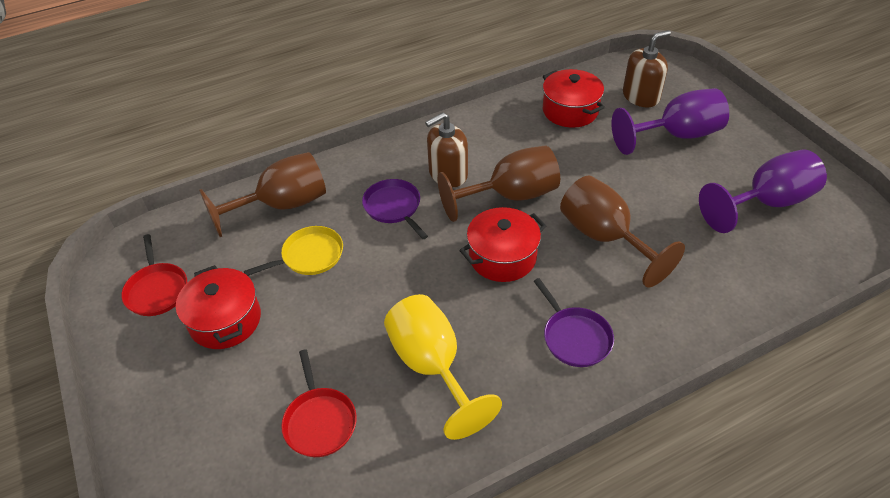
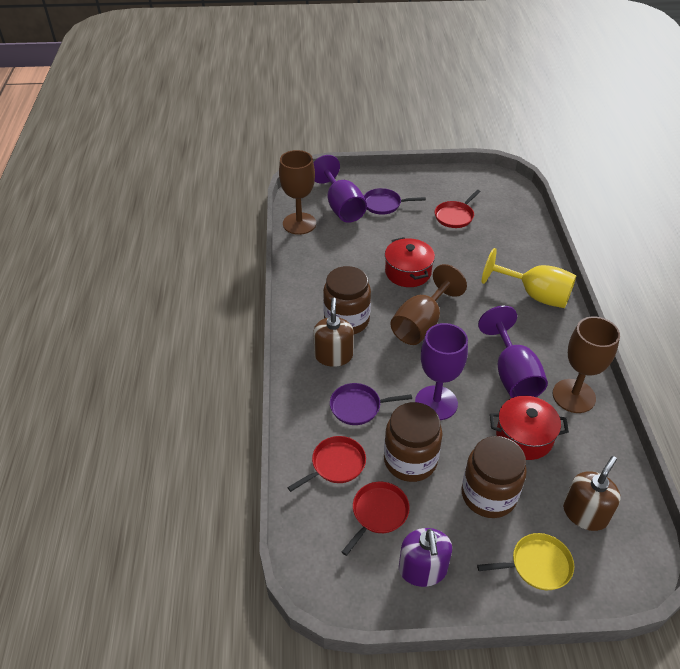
brown jar: 0 -> 3
purple goblet: 2 -> 3
purple soap dispenser: 0 -> 1
red pan: 2 -> 3
red pot: 3 -> 2

